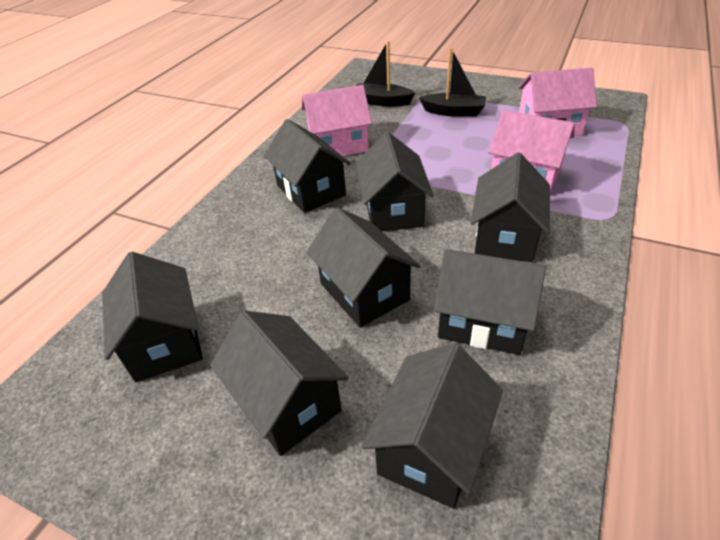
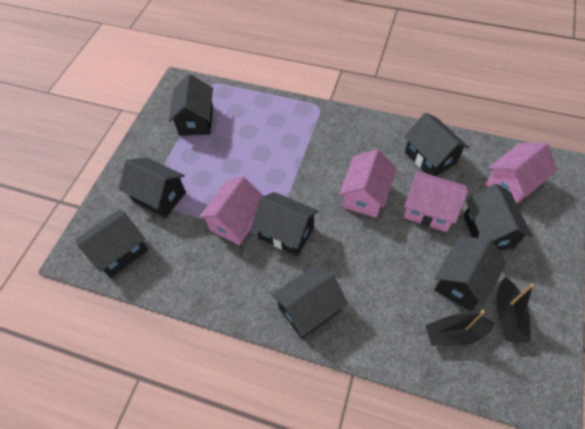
pink house: 3 -> 4

